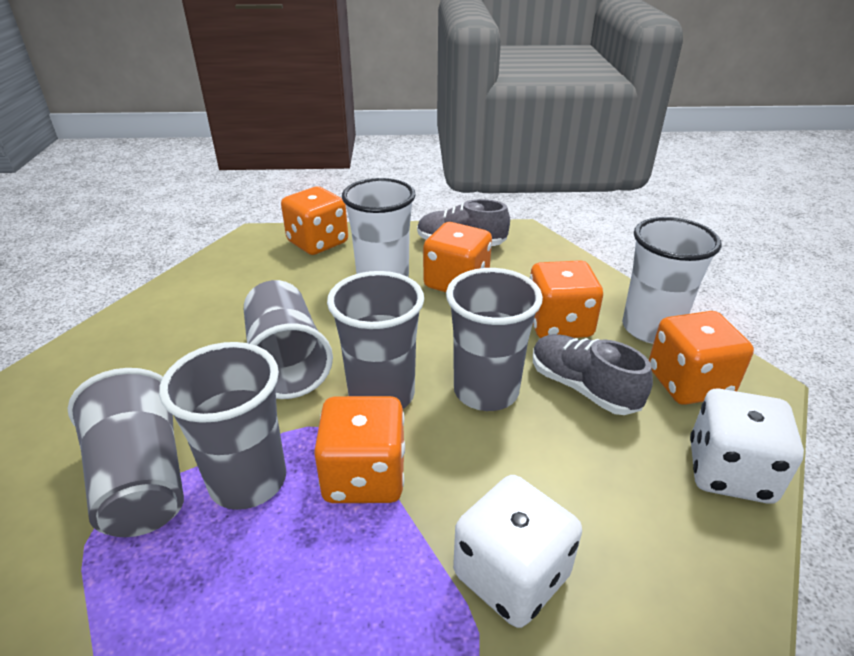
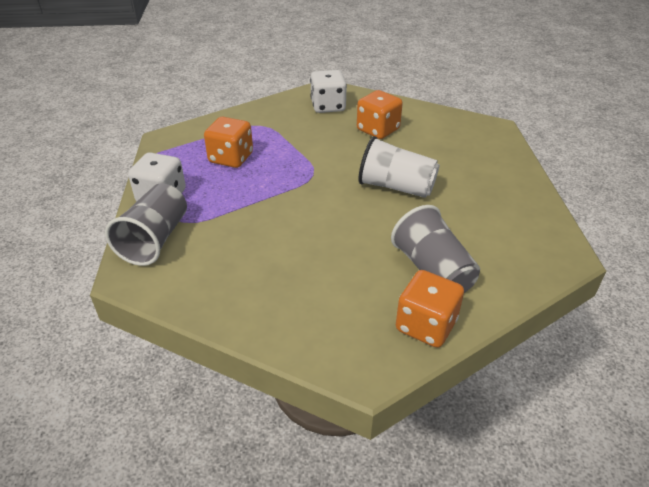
grey cup: 5 -> 2
grey shoe: 2 -> 0
orange dice: 5 -> 3
white cup: 2 -> 1

